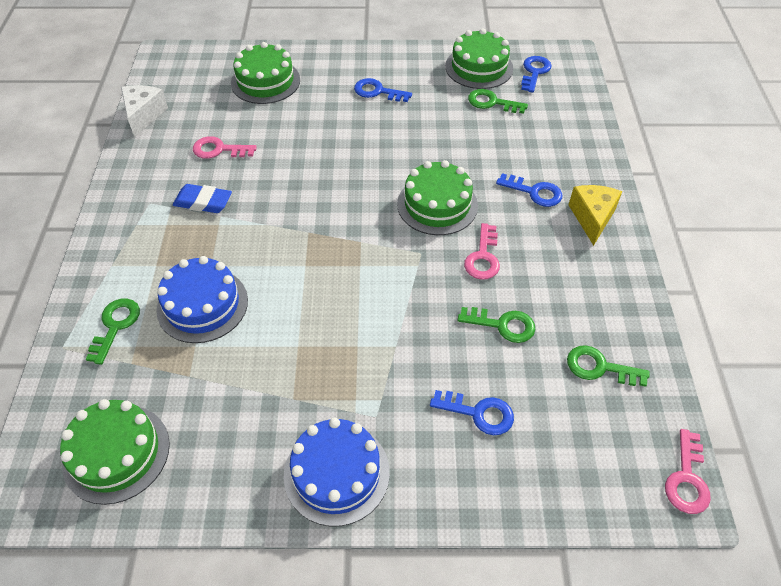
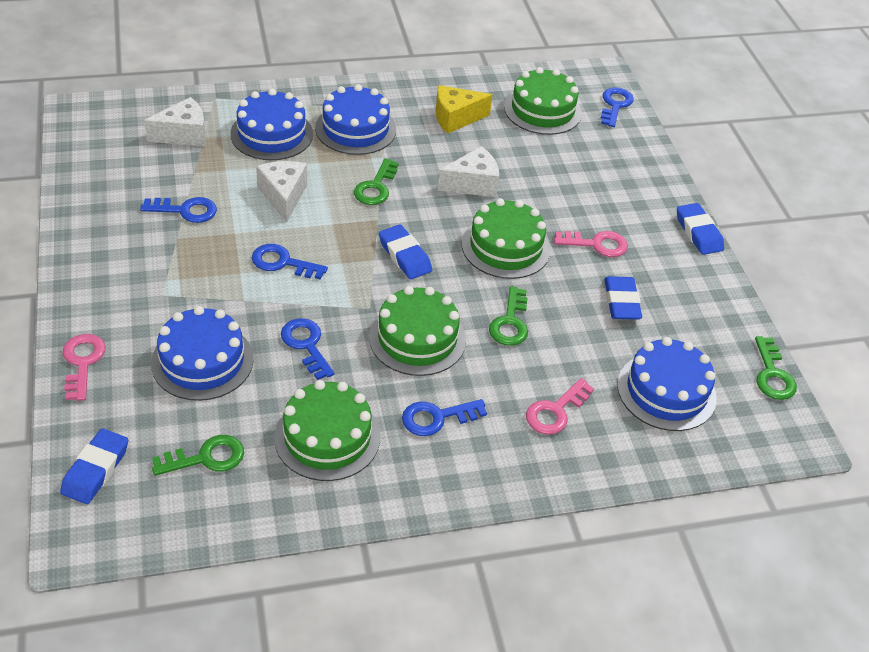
blue cake: 2 -> 4
blue eraser: 1 -> 4
blue key: 4 -> 5
white cheese: 1 -> 3

